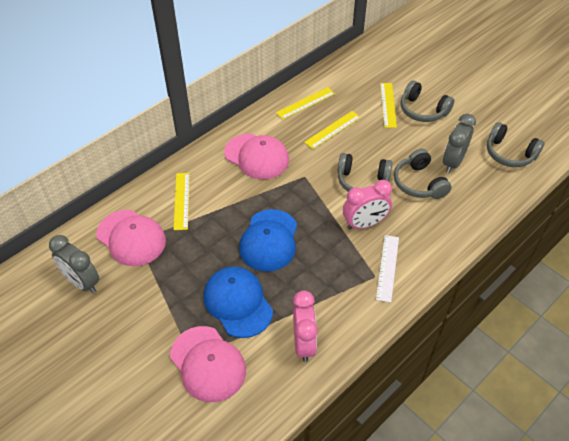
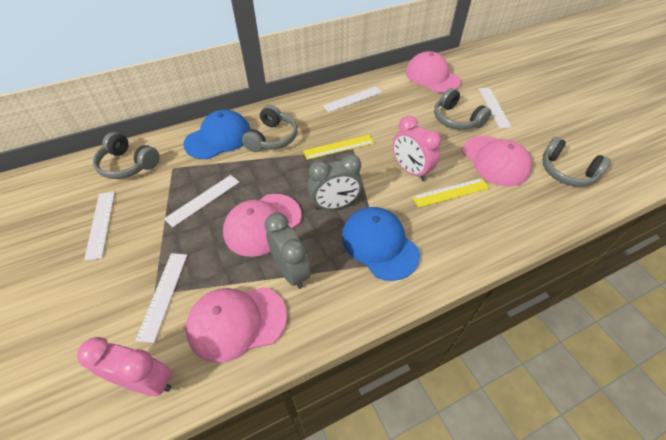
pink cap: 3 -> 4
white ruler: 1 -> 5
yellow ruler: 4 -> 2

